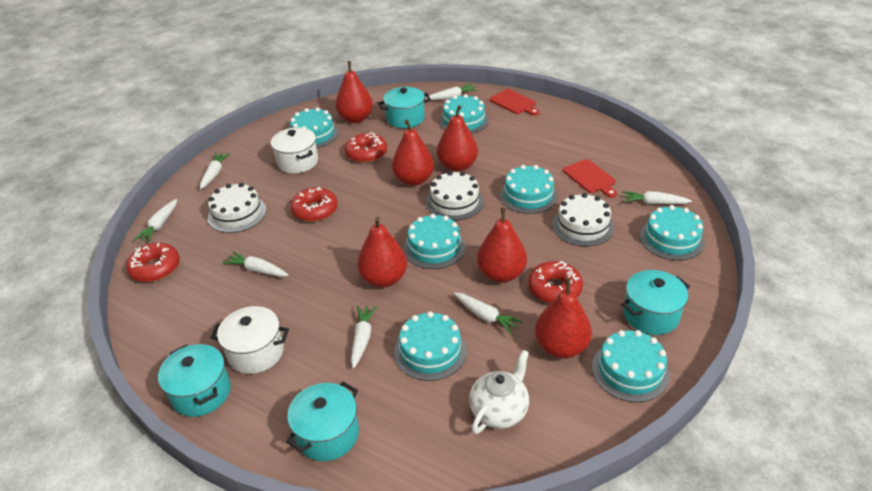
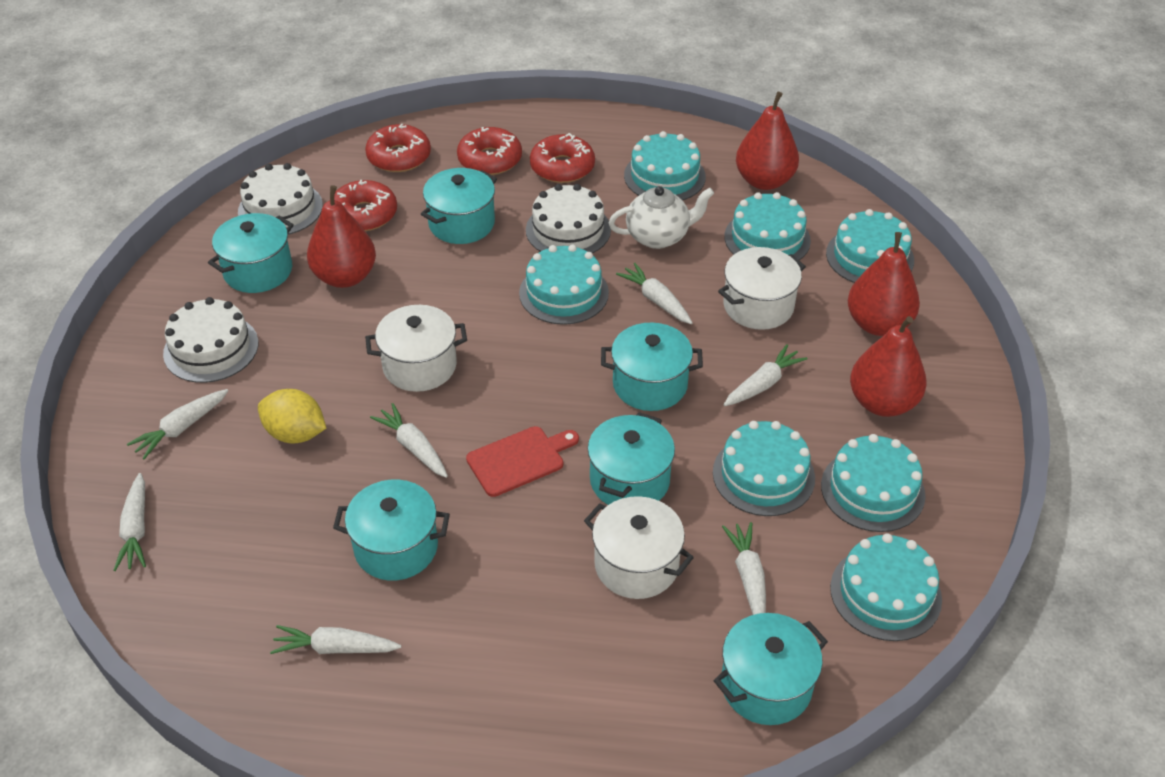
red cutting board: 2 -> 1
red pear: 6 -> 4
turquoise pot: 4 -> 6
white pot: 2 -> 3
yellow lemon: 0 -> 1

